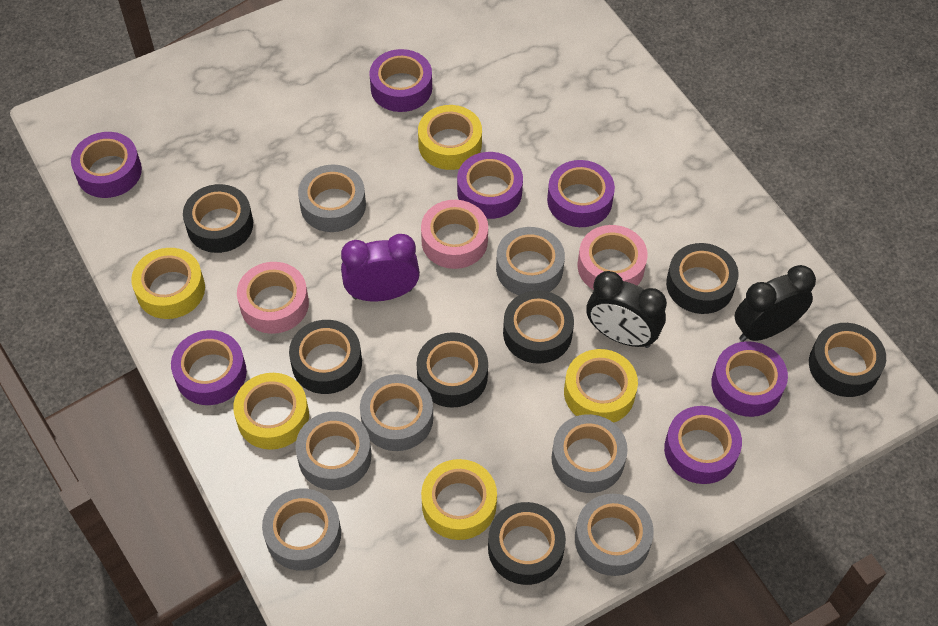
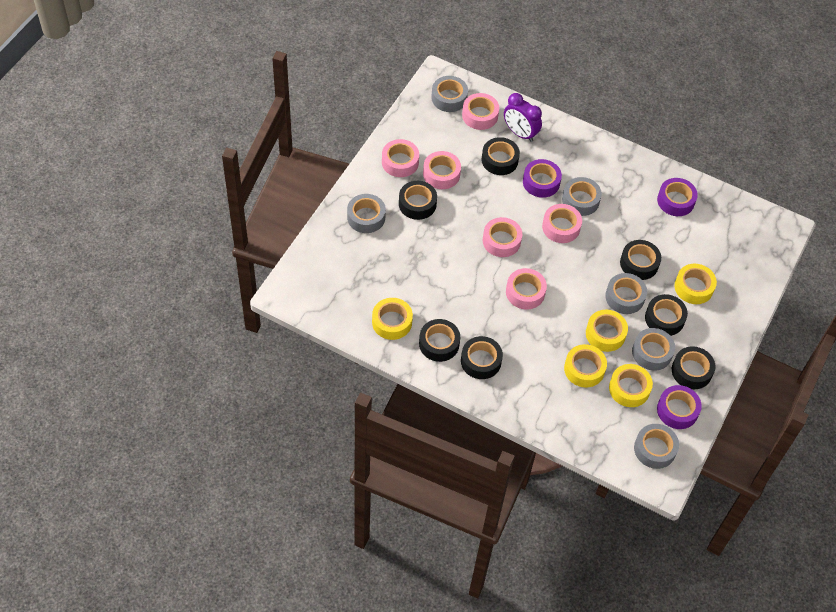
black clock: 2 -> 0
grey tape: 7 -> 6
pink tape: 3 -> 6
purple tape: 7 -> 3

